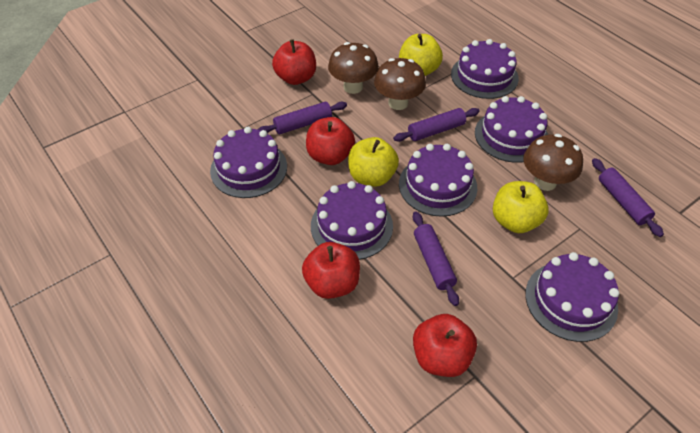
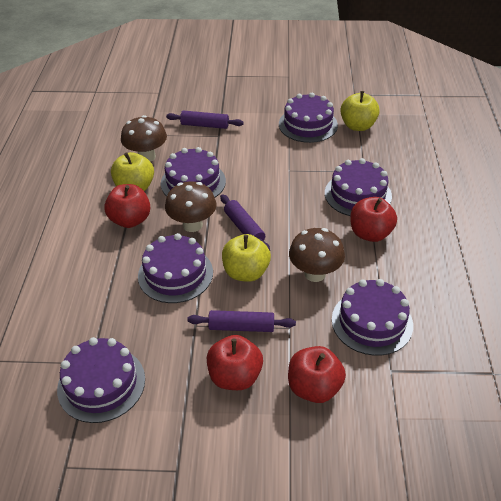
purple rolling pin: 4 -> 3

